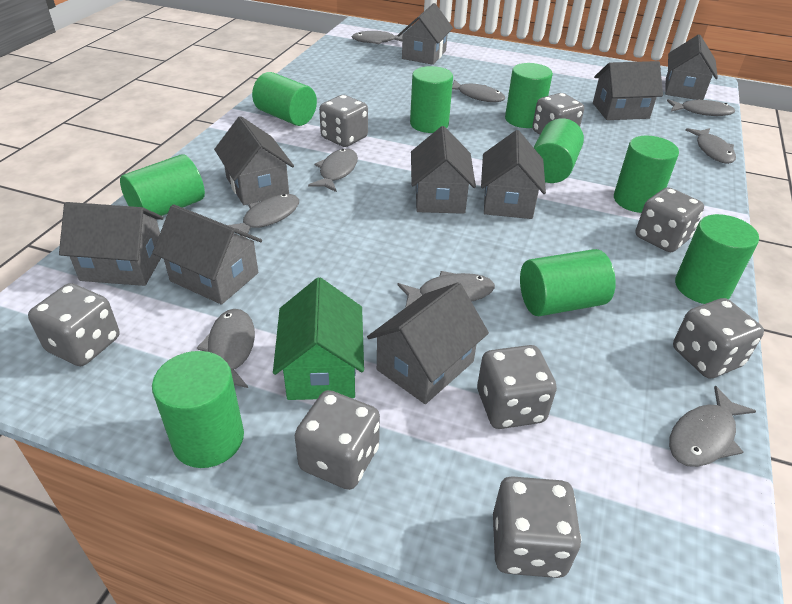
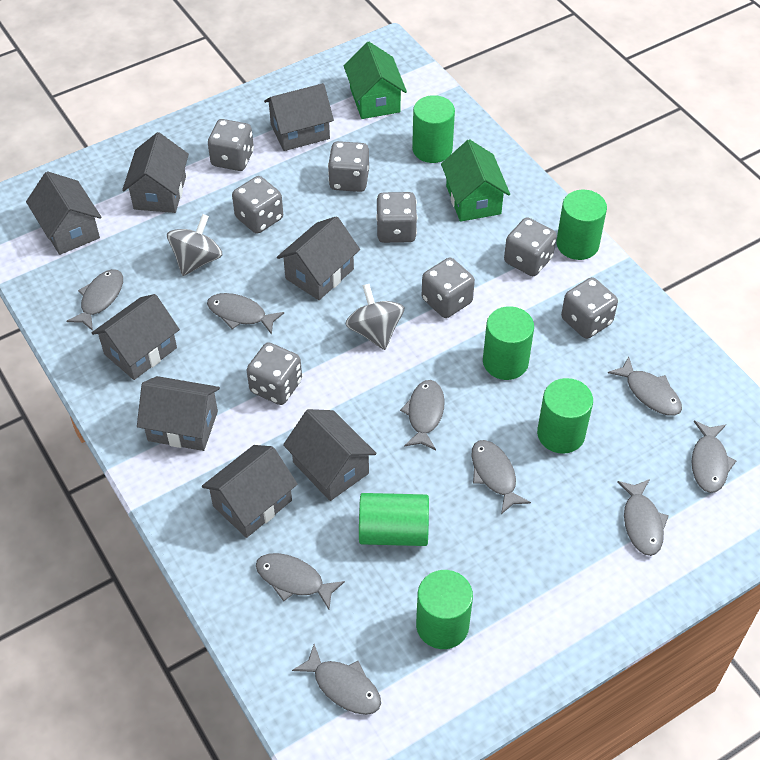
green cylinder: 9 -> 6
green house: 1 -> 2
grey house: 9 -> 8
grey spinning top: 0 -> 2

